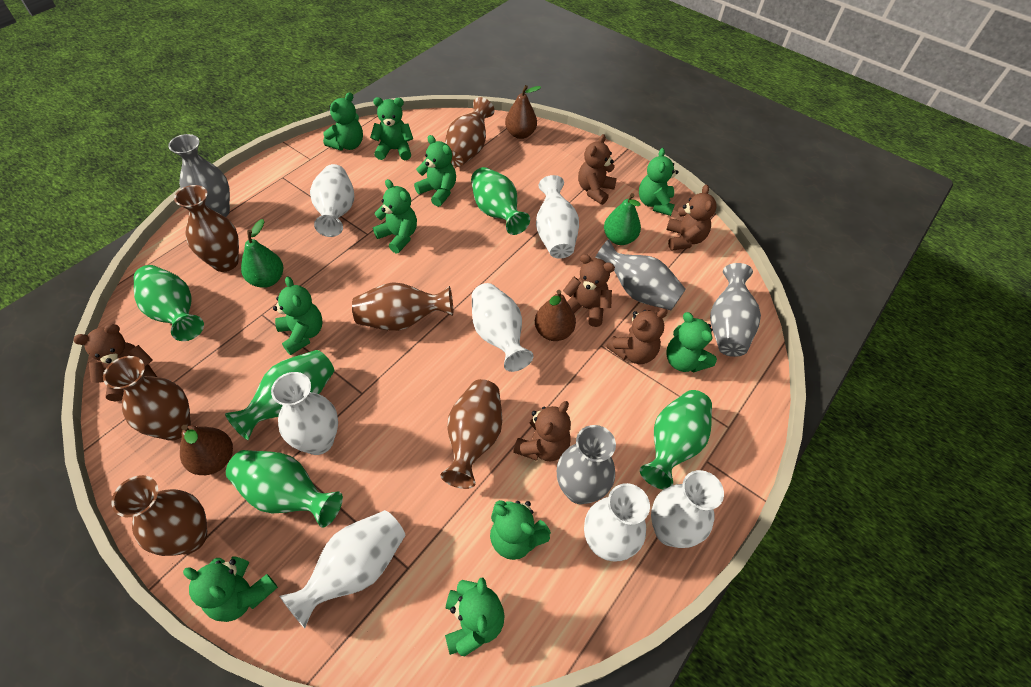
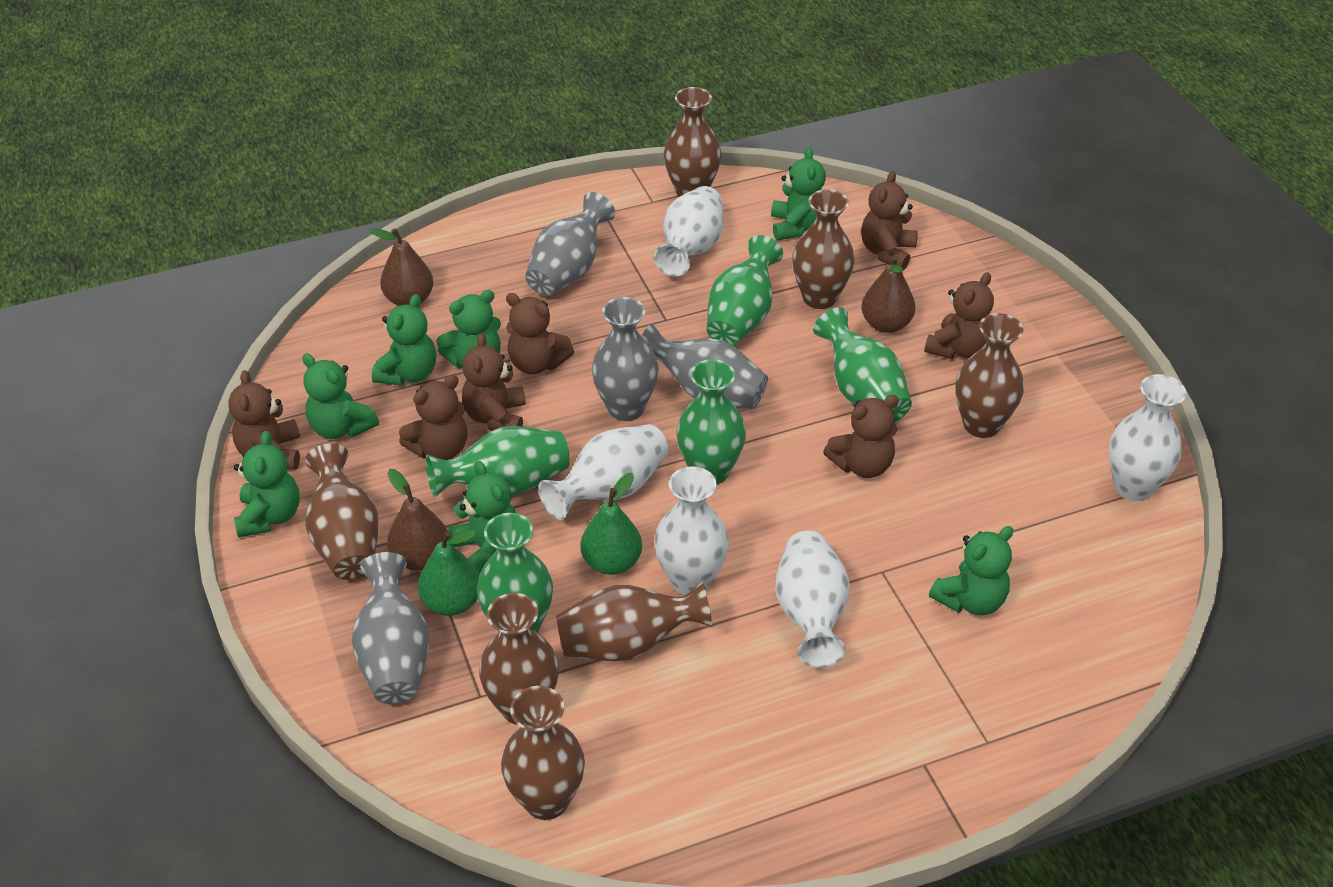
brown teddy bear: 6 -> 7
brown vase: 6 -> 7
green teddy bear: 10 -> 7
white vase: 7 -> 5

